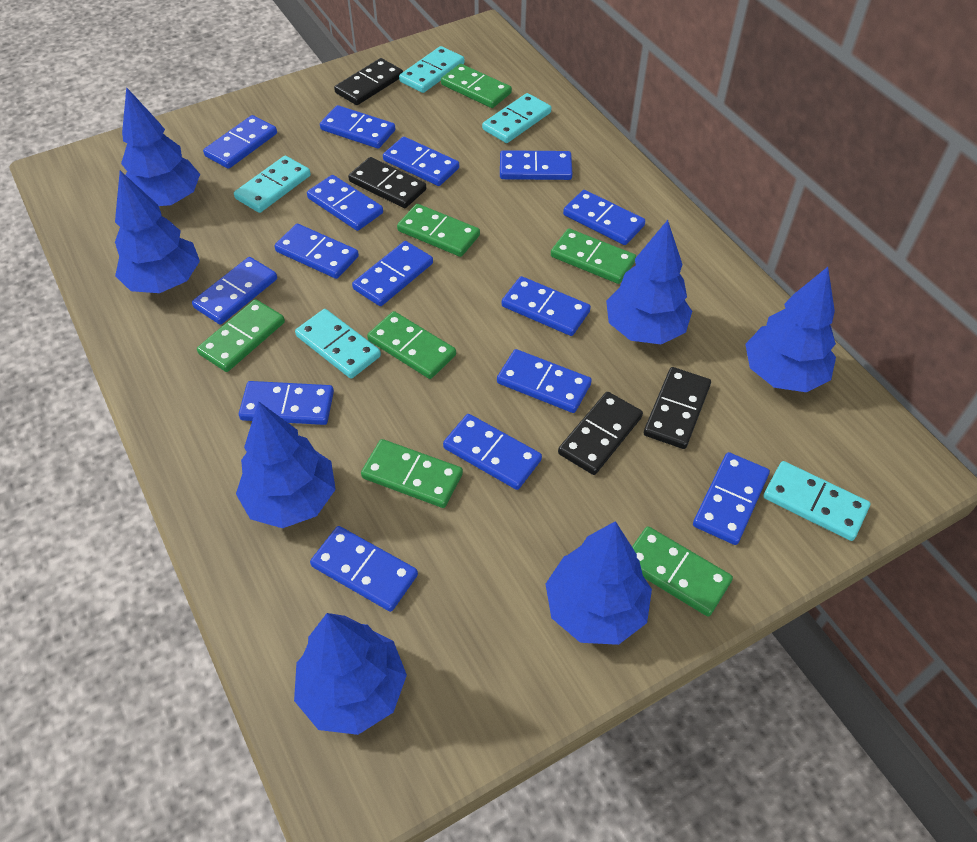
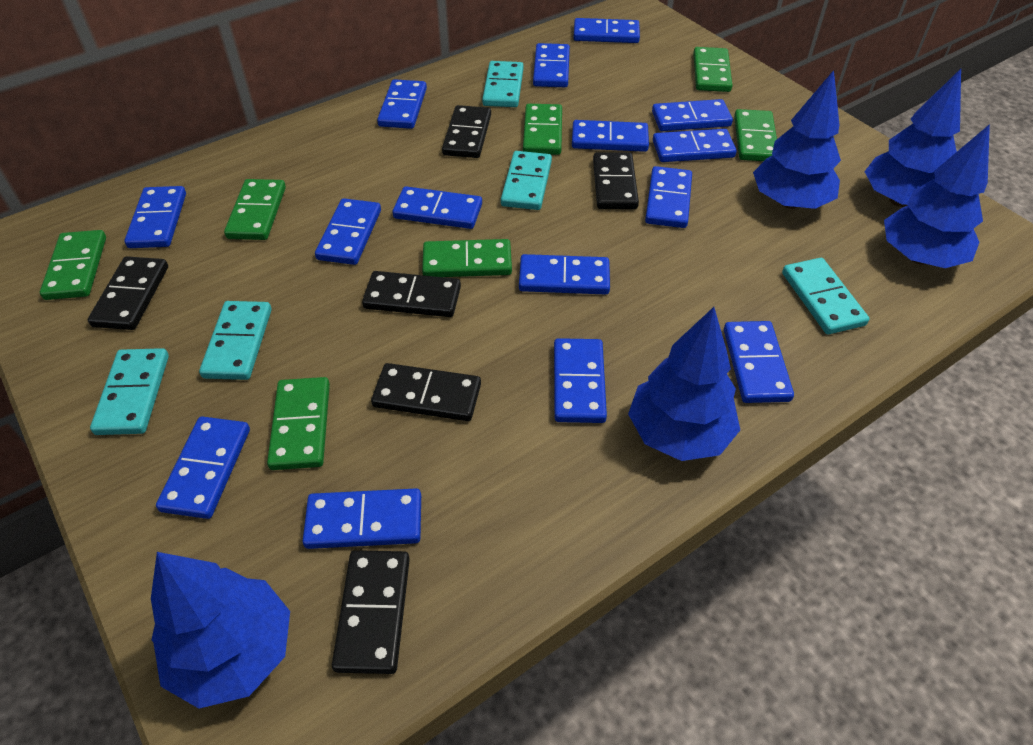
black domino: 4 -> 6
blue tree: 7 -> 5

